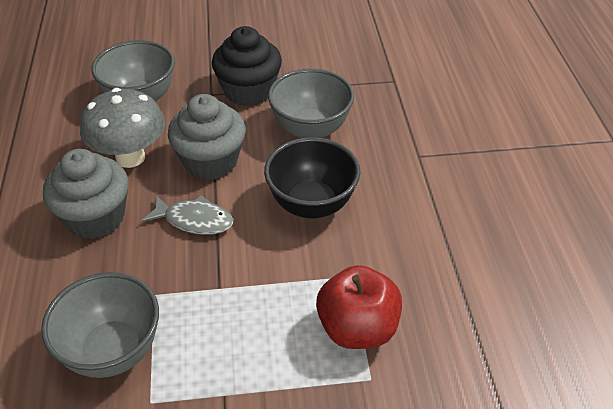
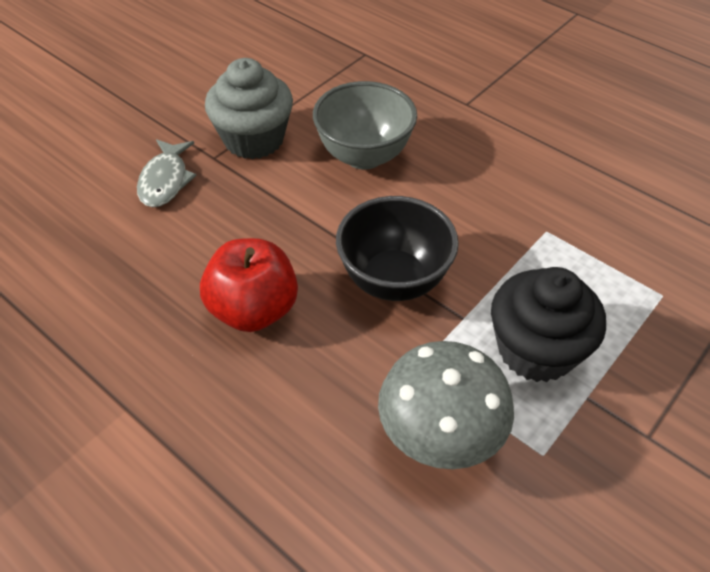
grey bowl: 3 -> 1
grey cupcake: 2 -> 1

